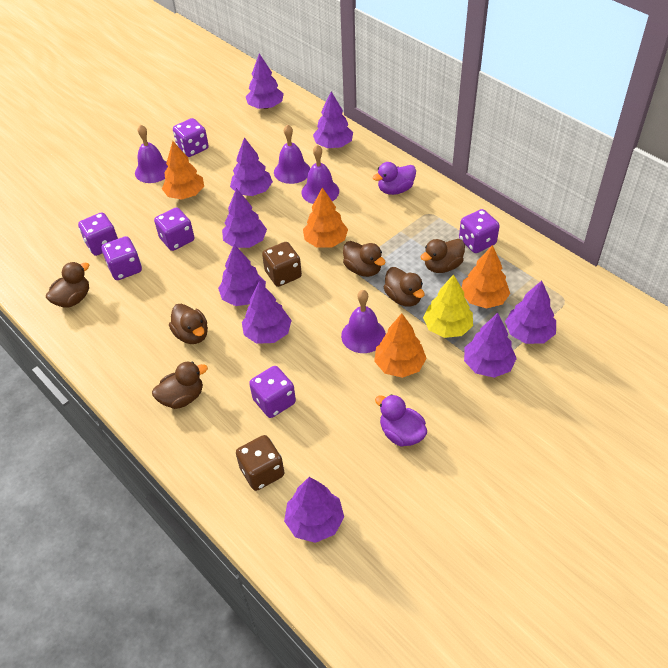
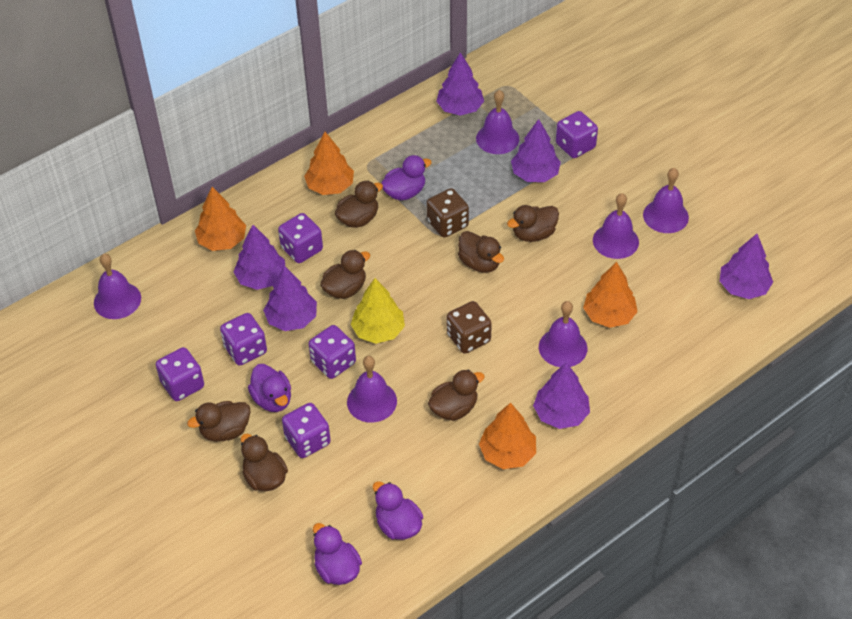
brown duck: 6 -> 7
purple bell: 4 -> 6
purple duck: 2 -> 4
purple tree: 9 -> 6

